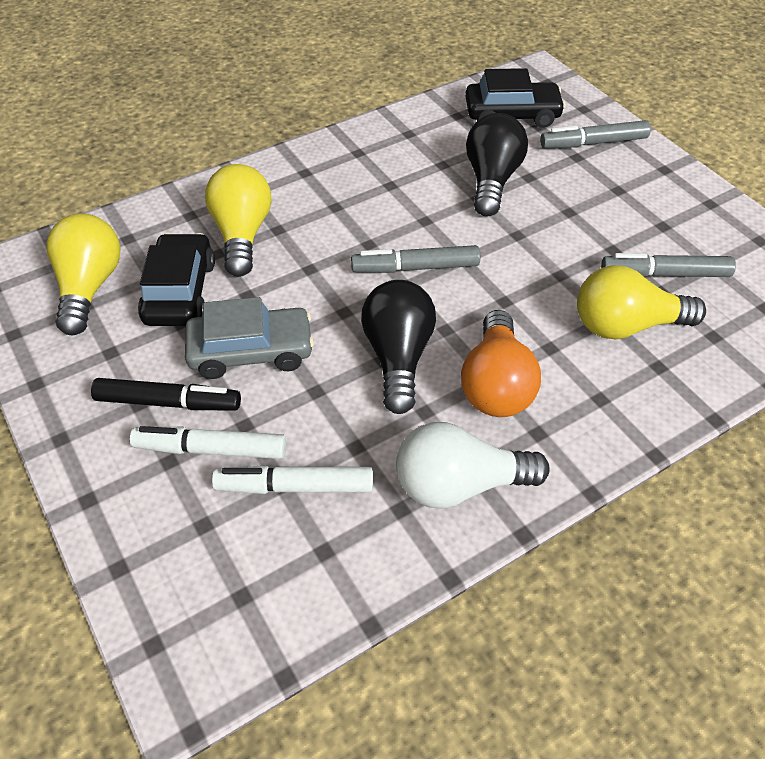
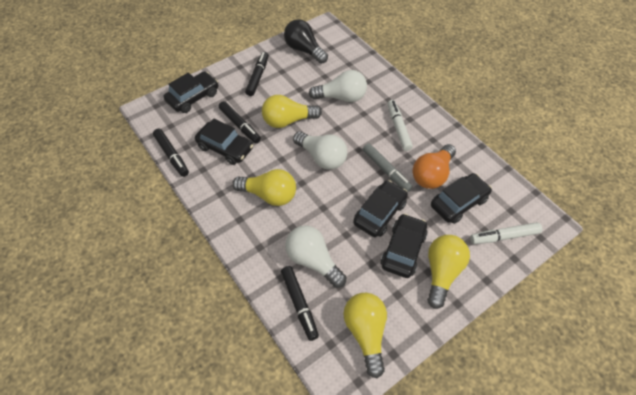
black car: 2 -> 5
black light bulb: 2 -> 1
black marker: 1 -> 4
grey car: 1 -> 0
grey marker: 3 -> 1
white light bulb: 1 -> 3
yellow light bulb: 3 -> 4

